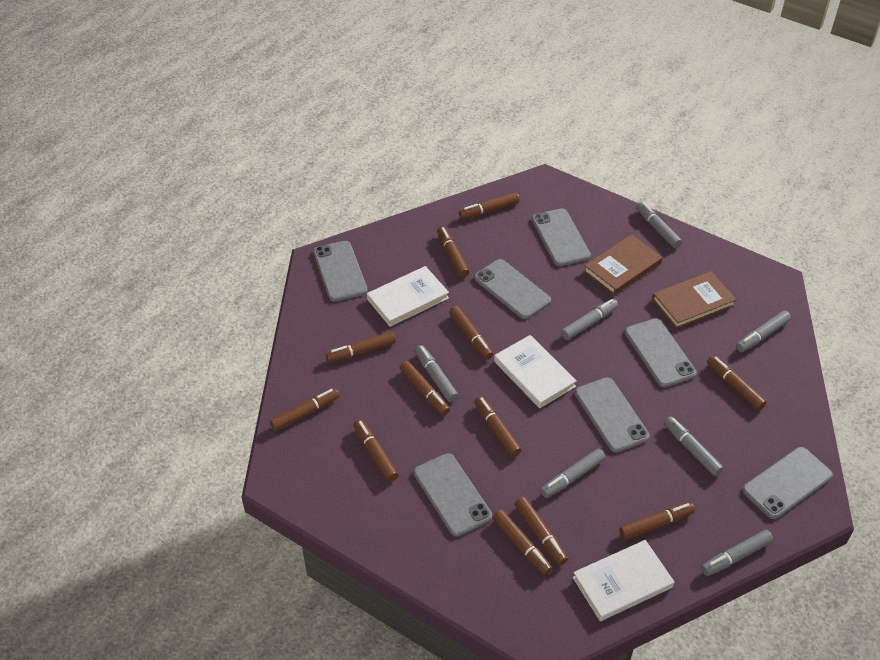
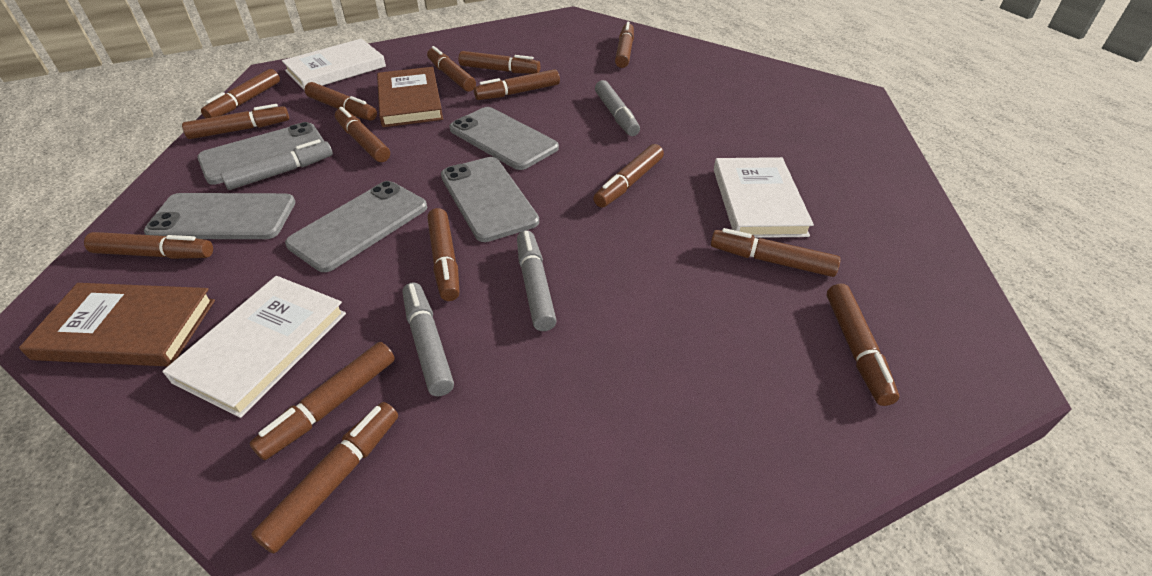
brown marker: 12 -> 15
grey marker: 7 -> 4
grey phone: 7 -> 5

